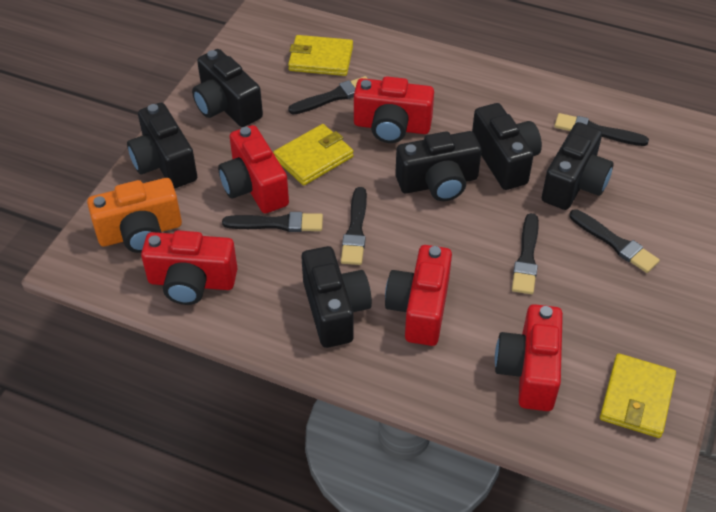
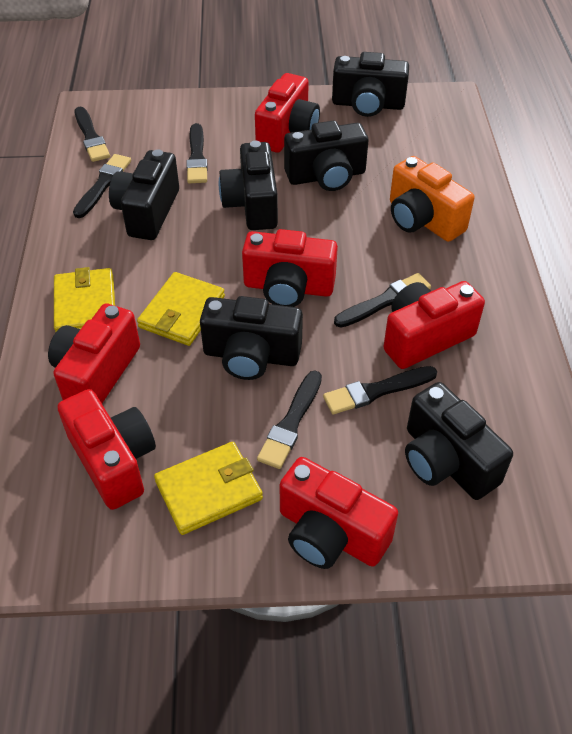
red camera: 5 -> 6

